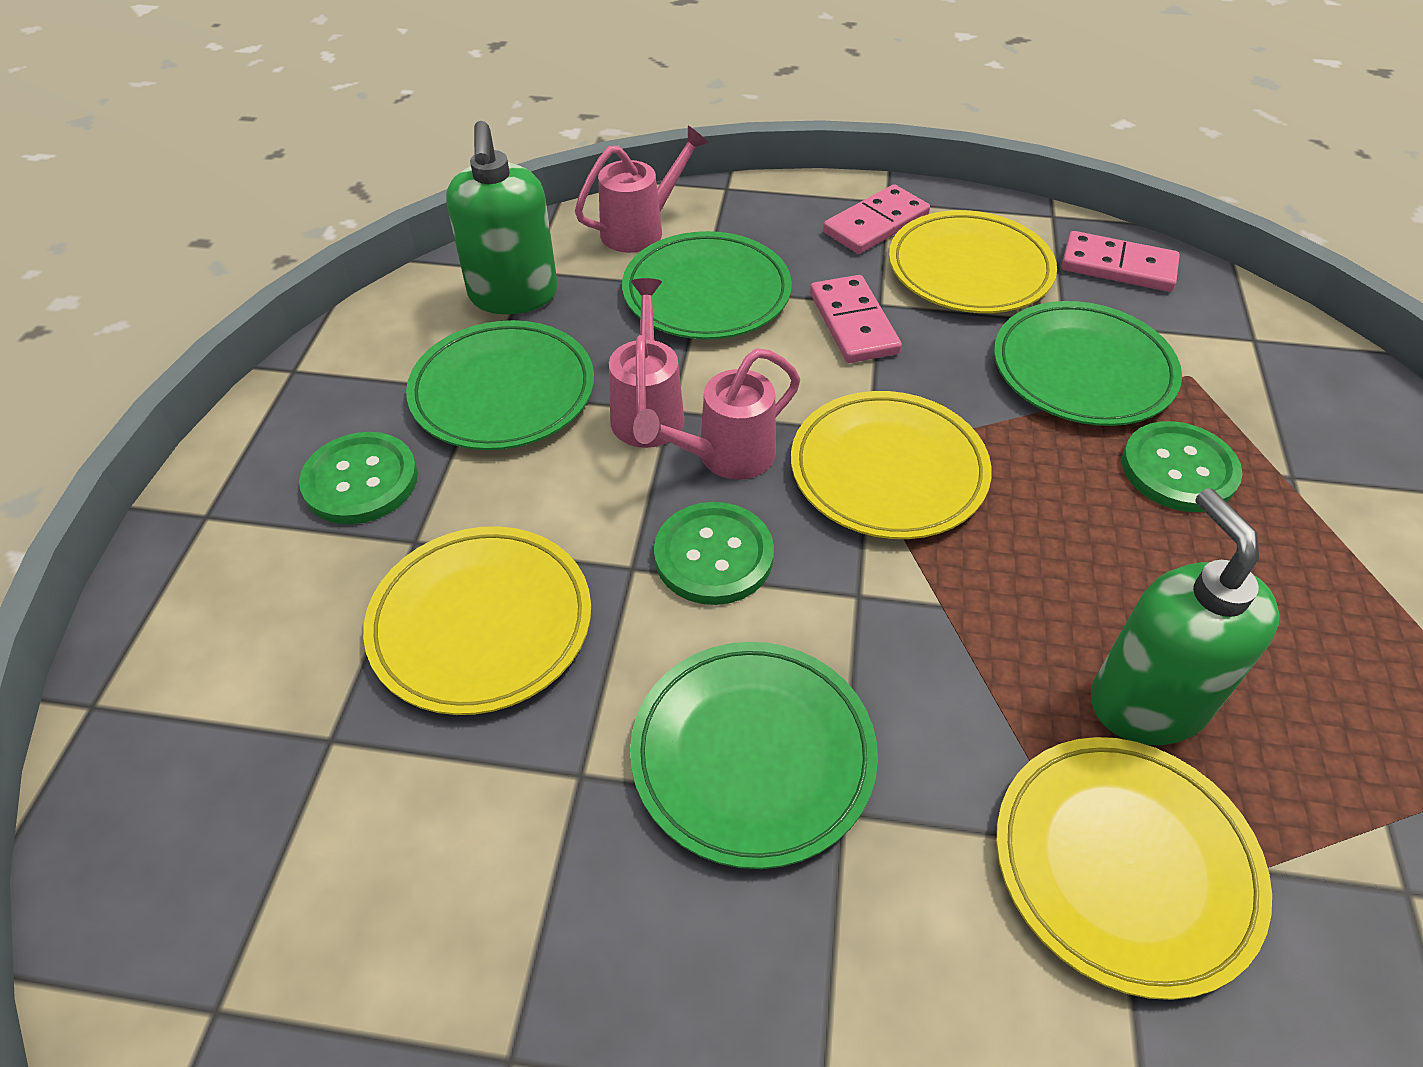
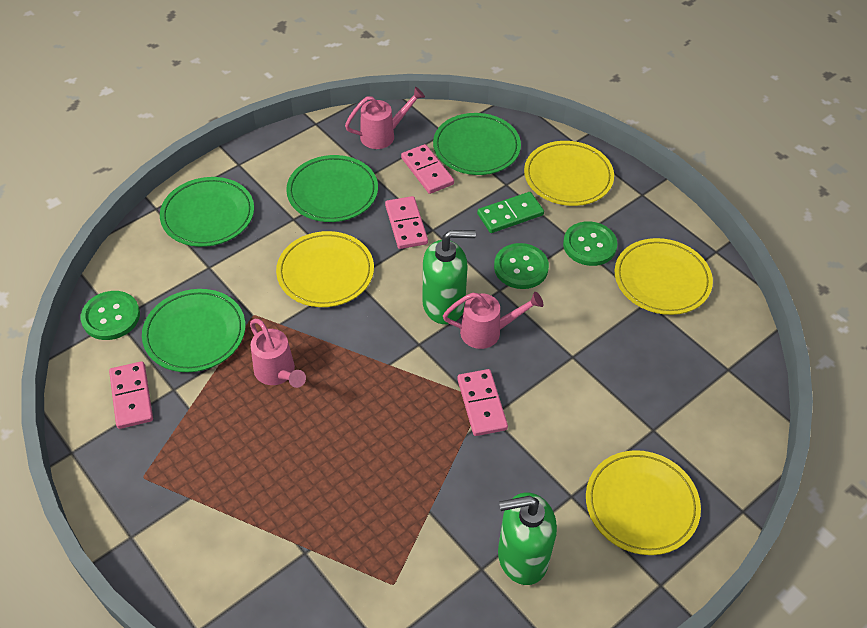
green domino: 0 -> 1
pink domino: 3 -> 4

